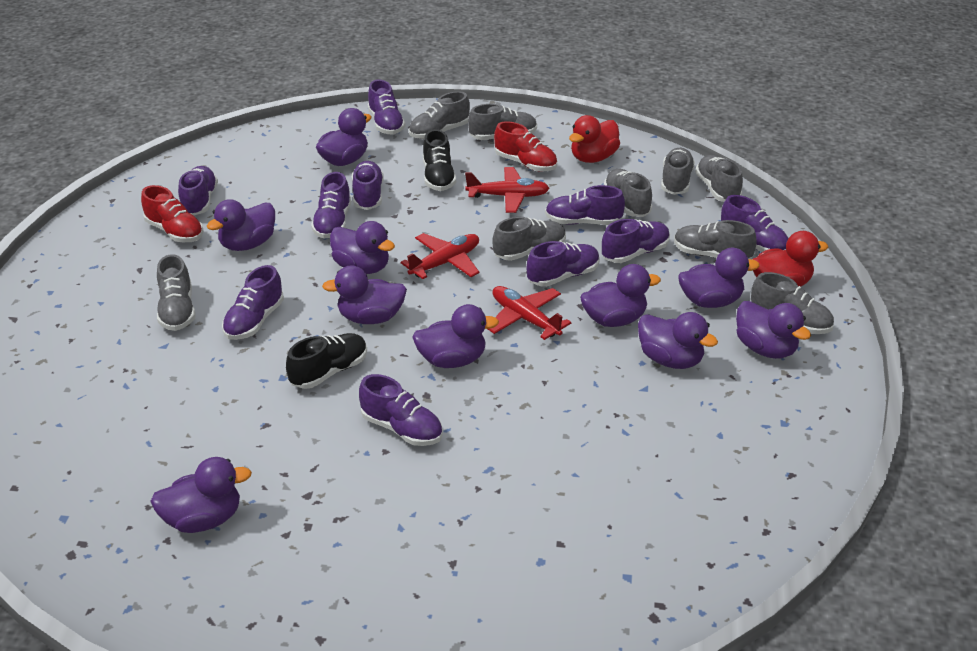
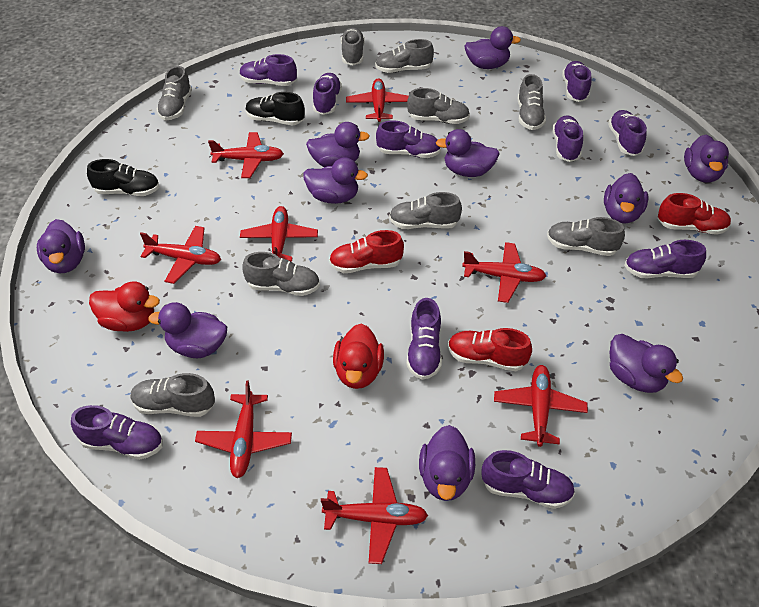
red plane: 3 -> 8
red shoe: 2 -> 3

